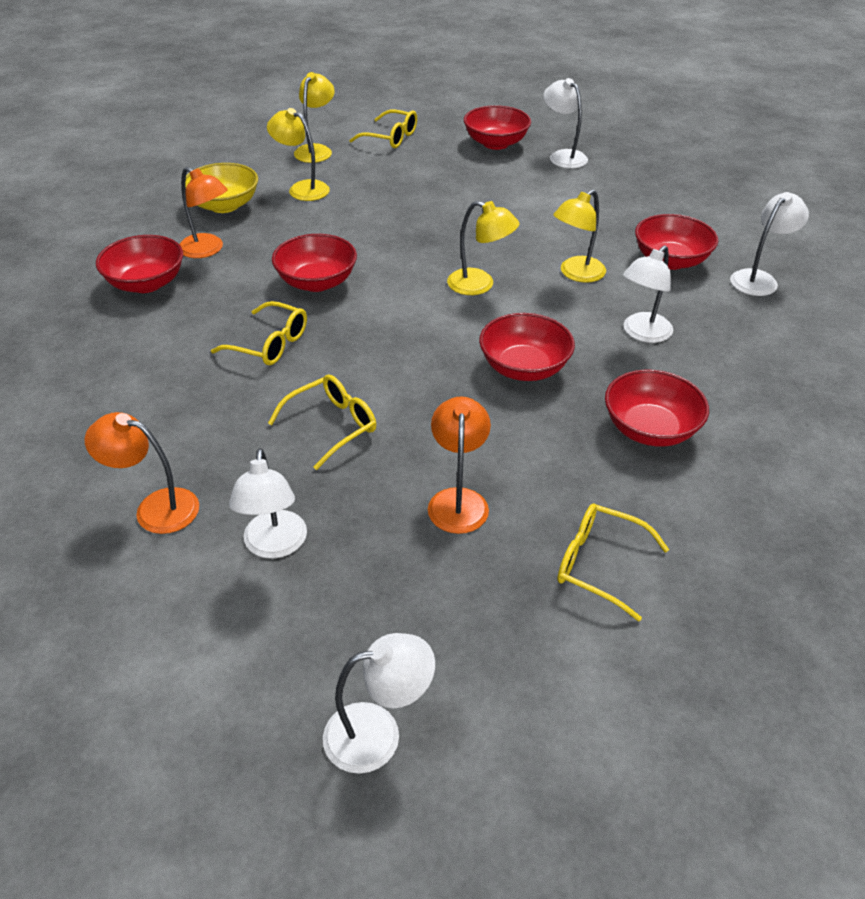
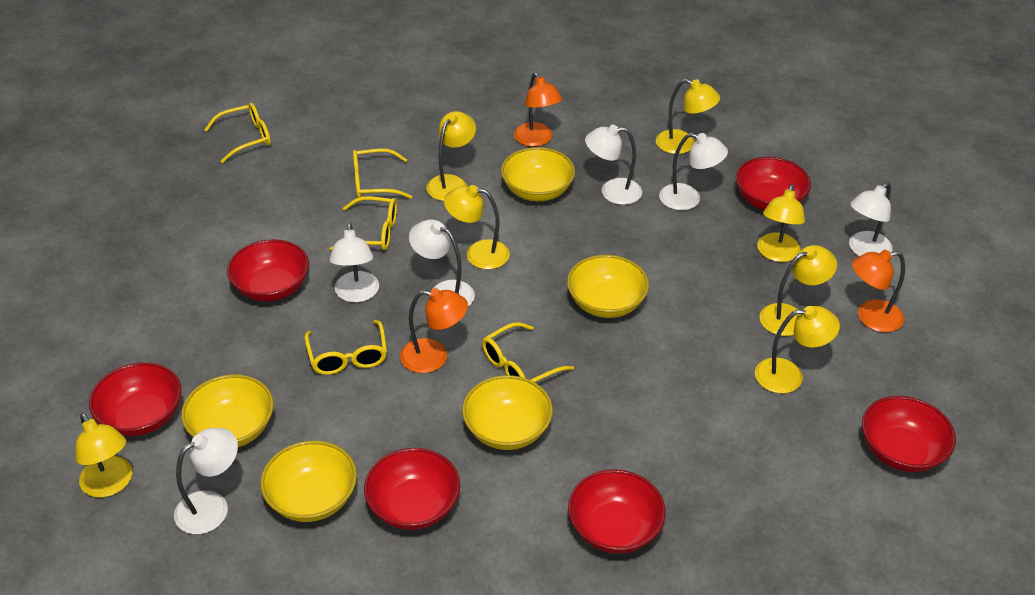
white lamp: 5 -> 6
yellow bowl: 1 -> 5
yellow glasses: 4 -> 5
yellow lamp: 4 -> 7

